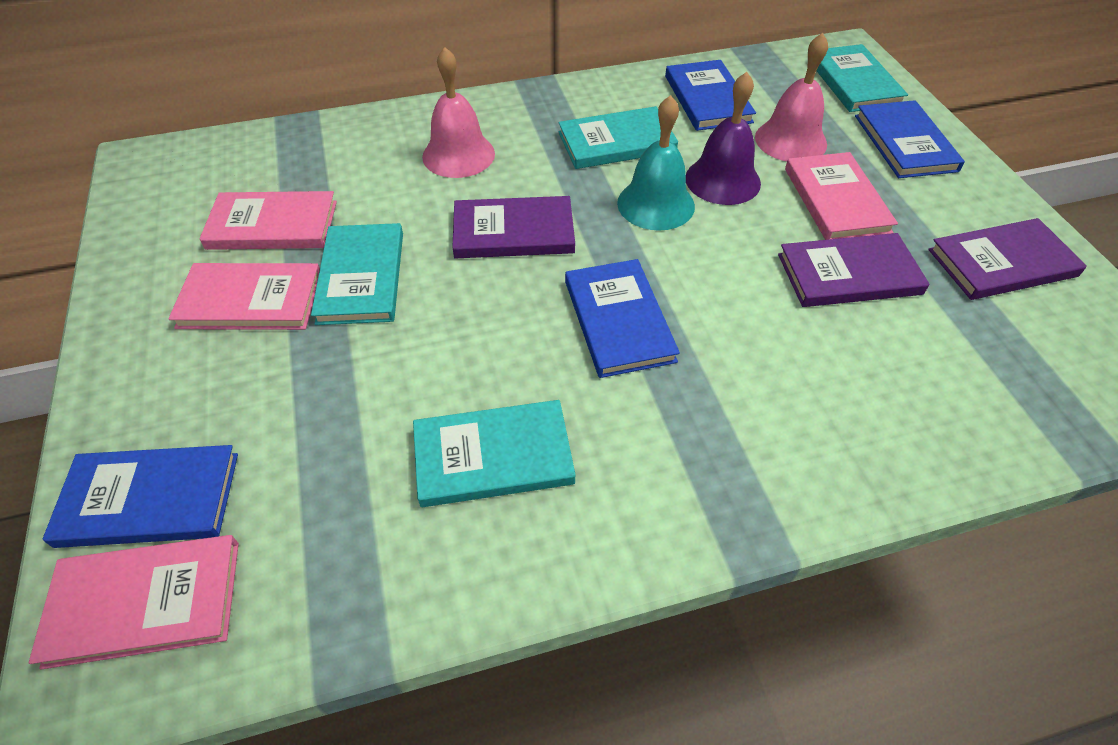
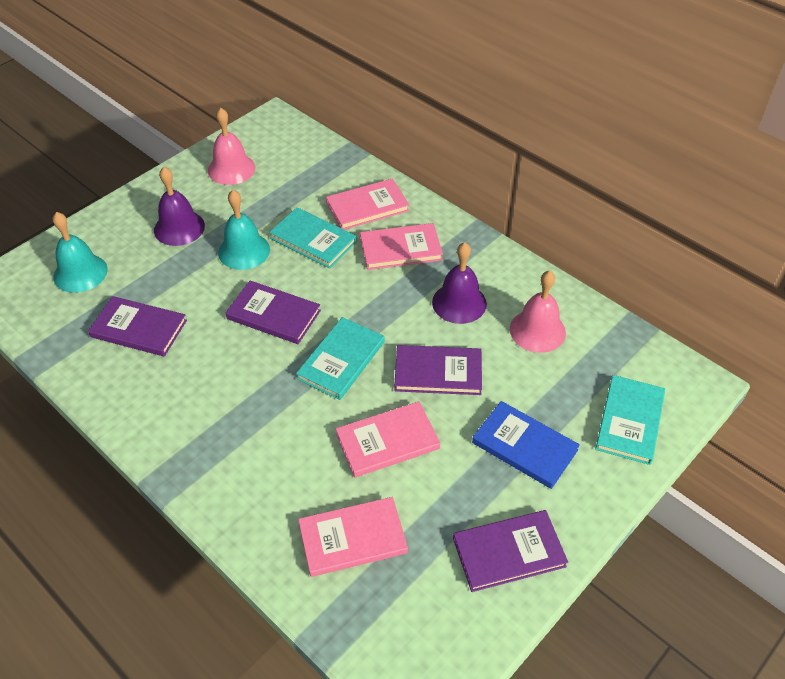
blue book: 4 -> 1
purple bell: 1 -> 2
purple book: 3 -> 4
turquoise bell: 1 -> 2
turquoise book: 4 -> 3

